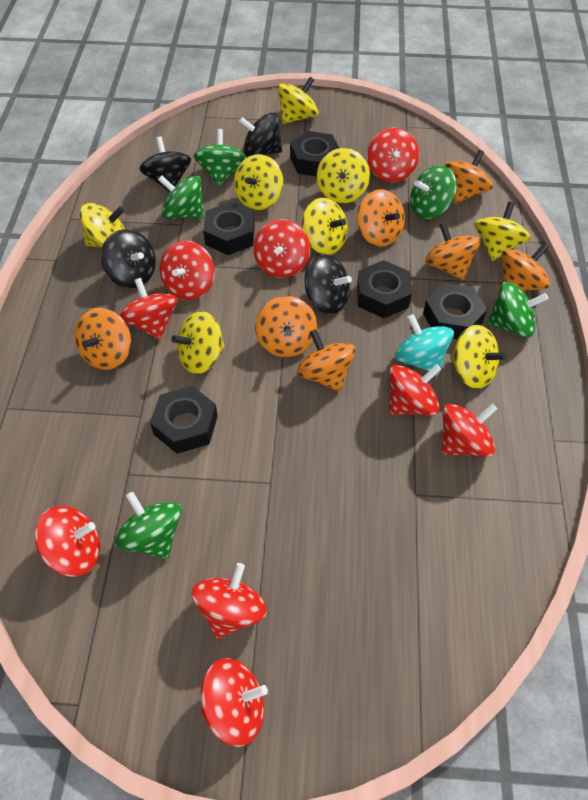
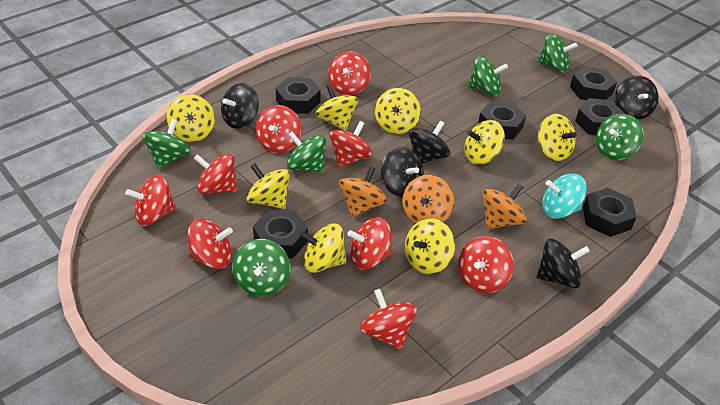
black nut: 5 -> 6
black spinning top: 4 -> 5
green spinning top: 5 -> 6
orange spinning top: 7 -> 3

